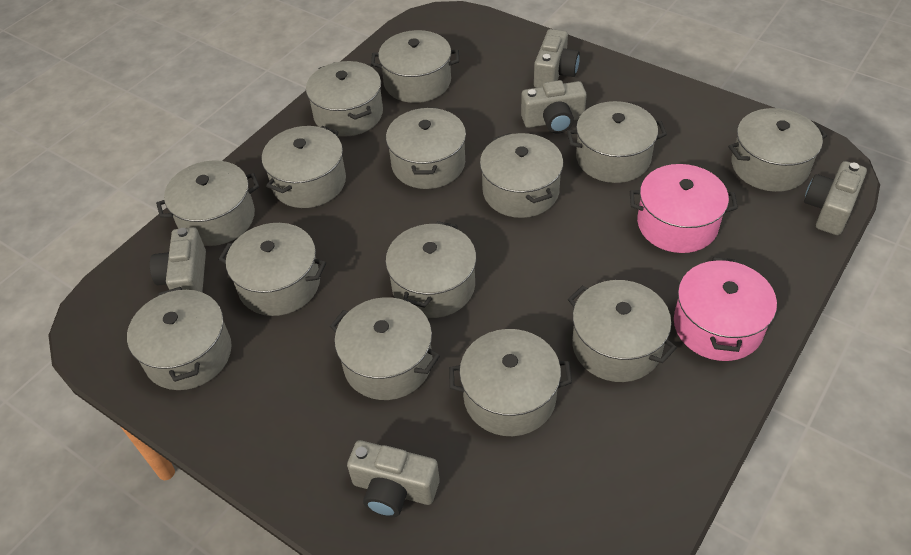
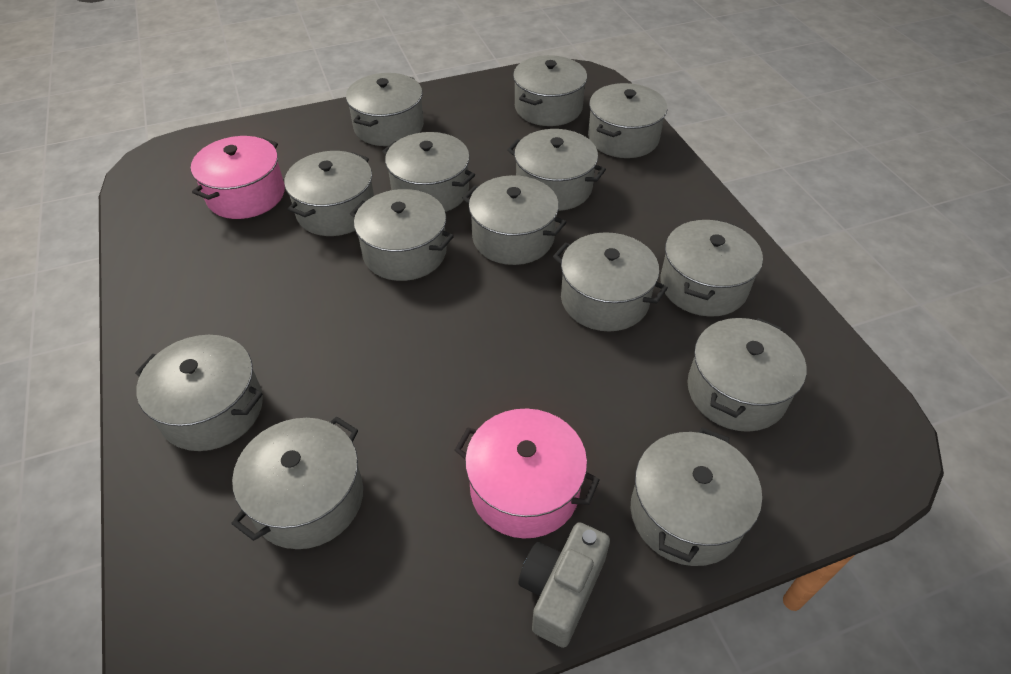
grey camera: 5 -> 1

